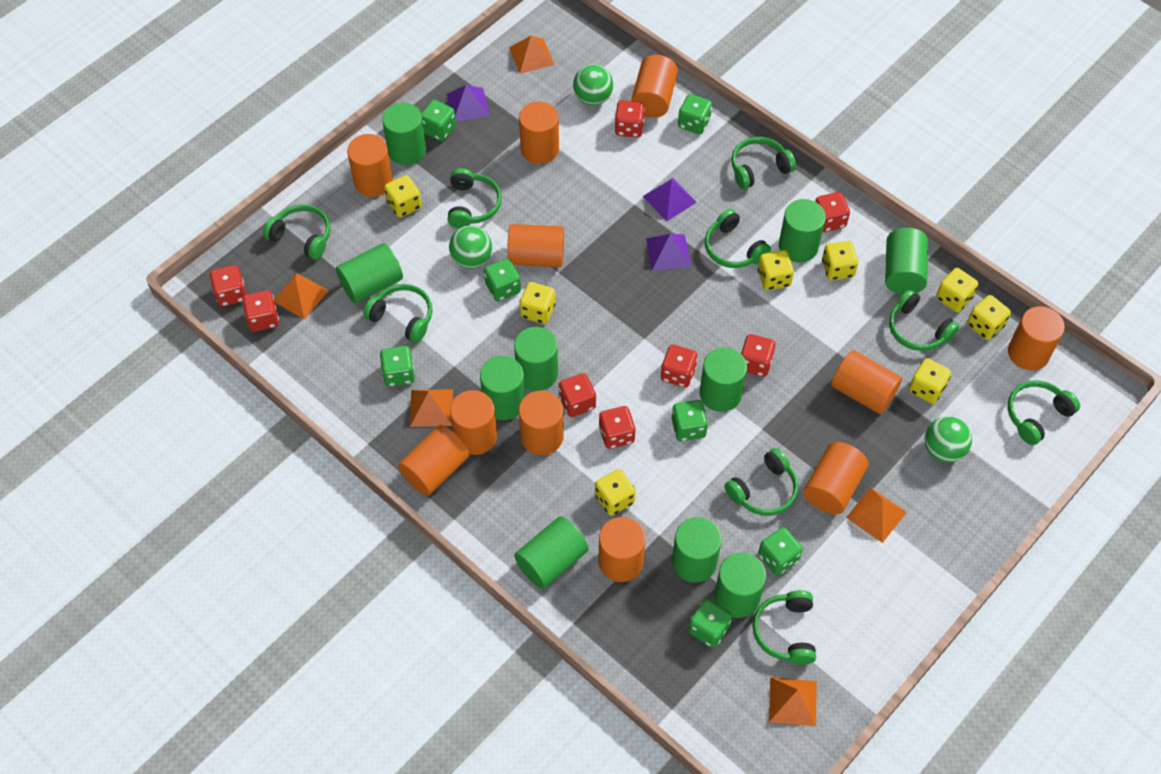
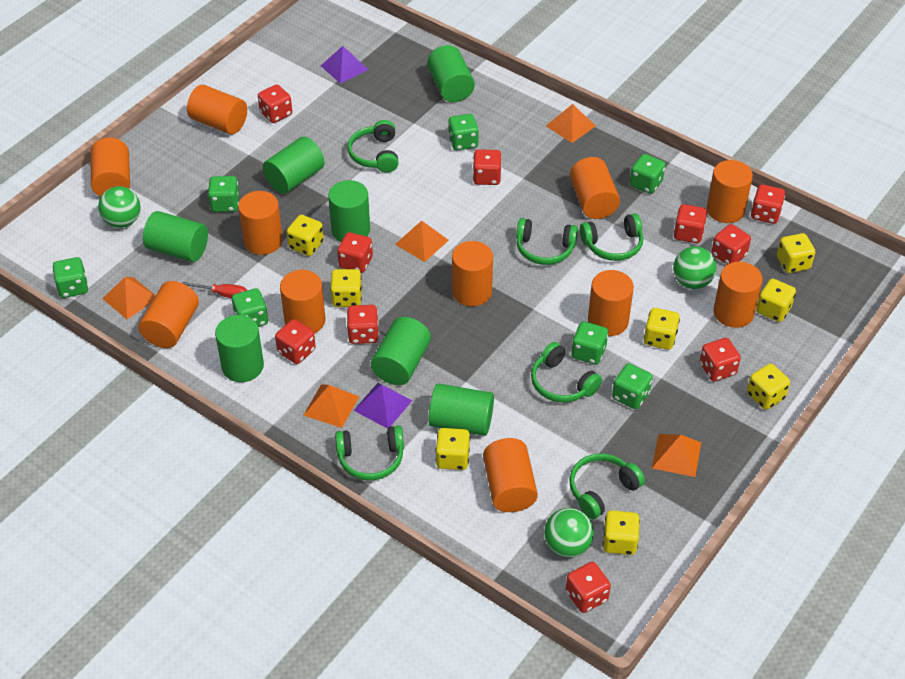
green cylinder: 10 -> 7
green headphones: 9 -> 6
purple pyramid: 3 -> 2
red dice: 8 -> 10
red screwdriver: 0 -> 1

